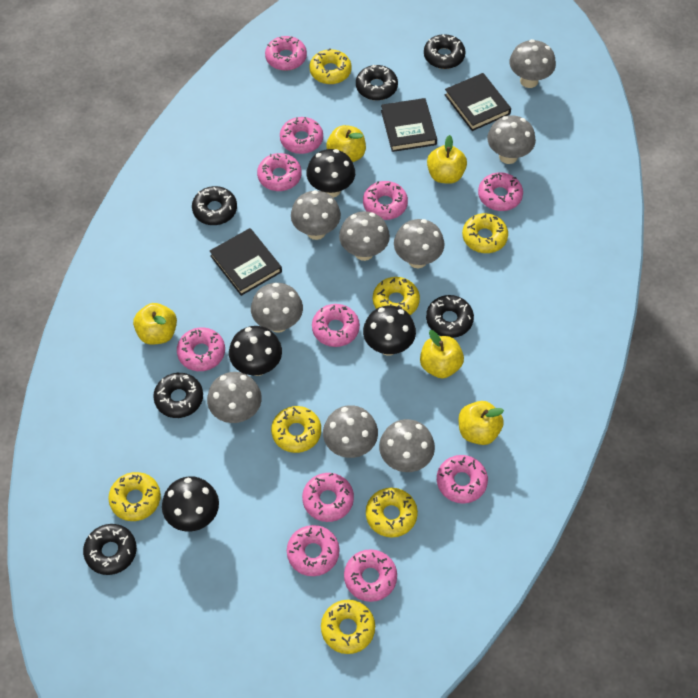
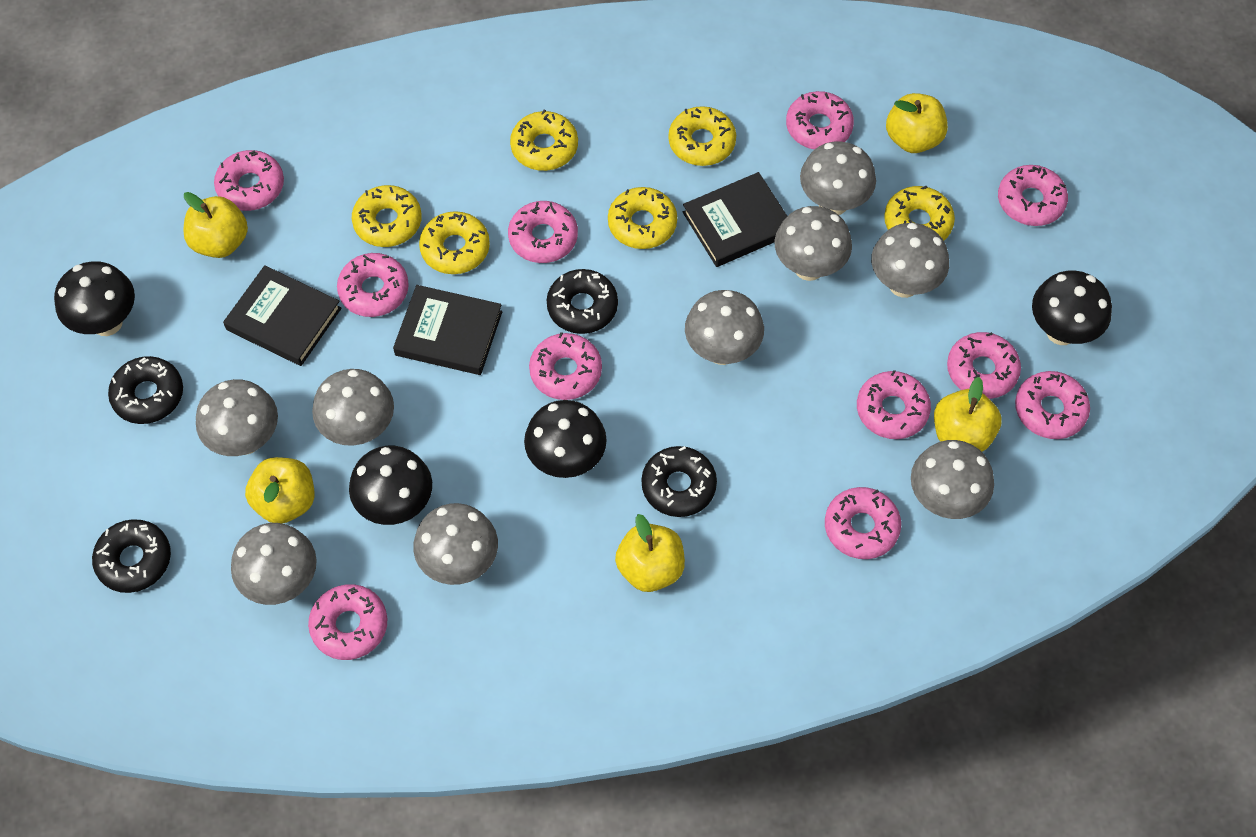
black donut: 6 -> 4
yellow donut: 7 -> 6

